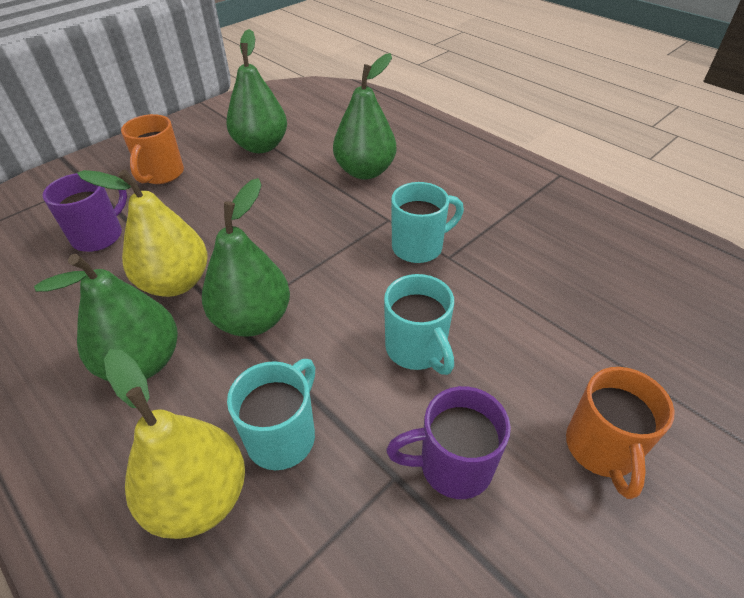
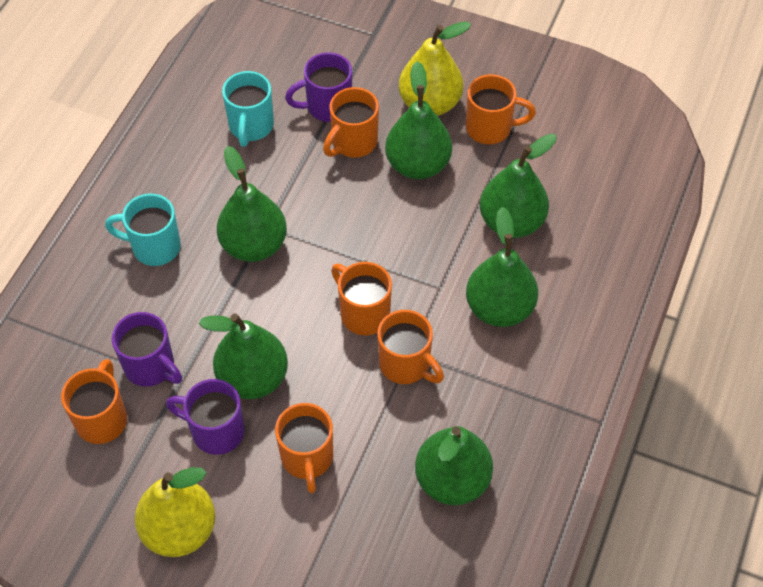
green pear: 4 -> 6
orange mug: 2 -> 6
purple mug: 2 -> 3
turquoise mug: 3 -> 2

